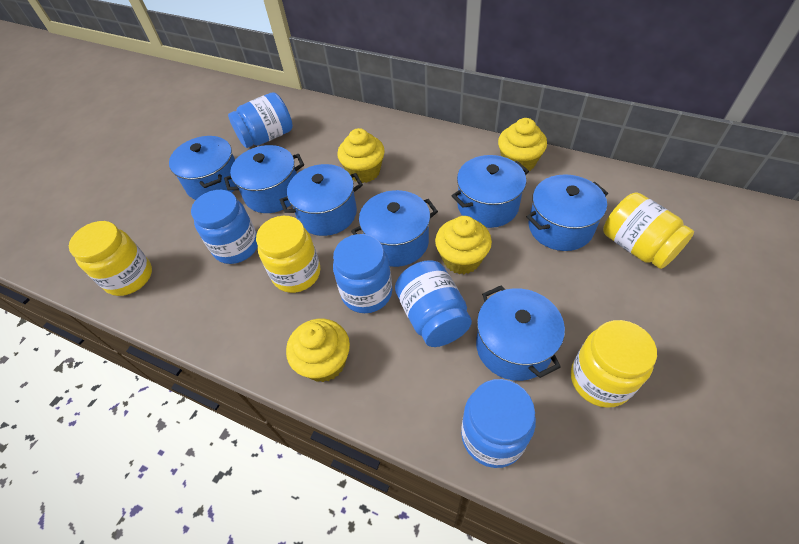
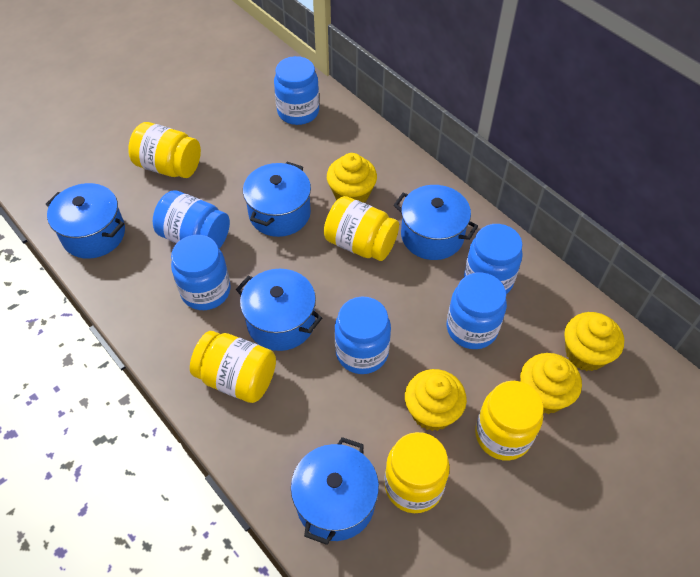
blue jar: 5 -> 6
blue pot: 7 -> 5
yellow jar: 4 -> 5

